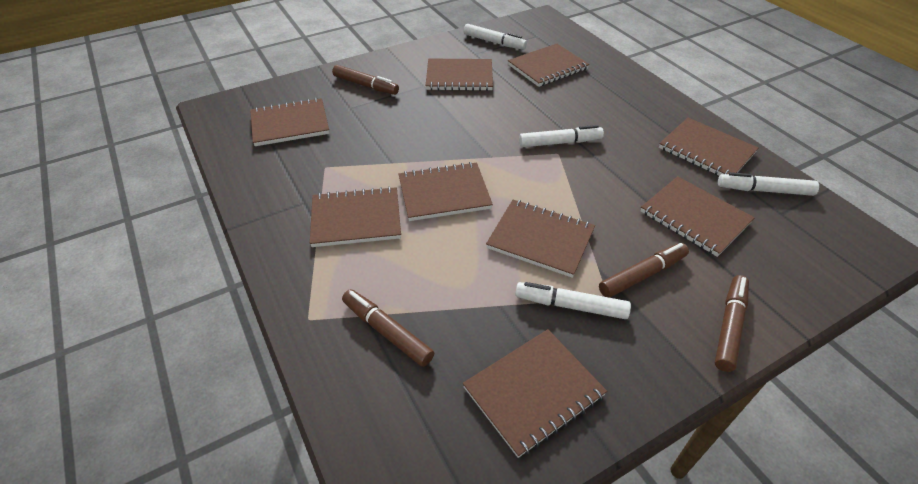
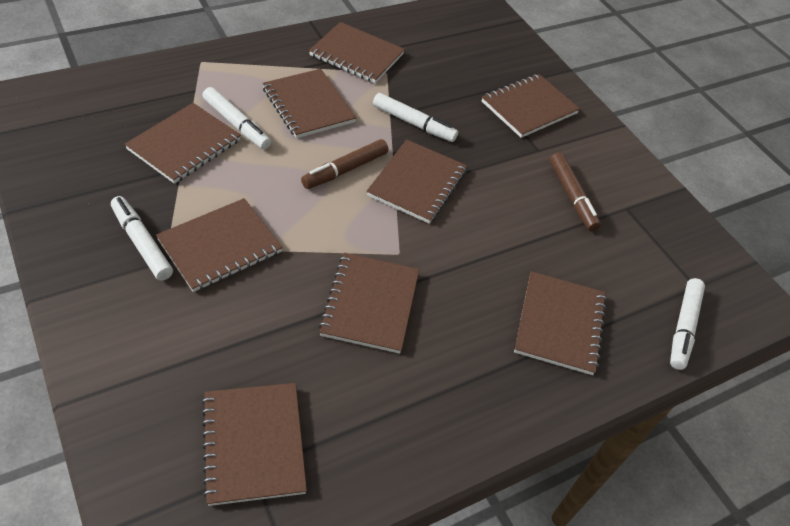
brown marker: 4 -> 2

